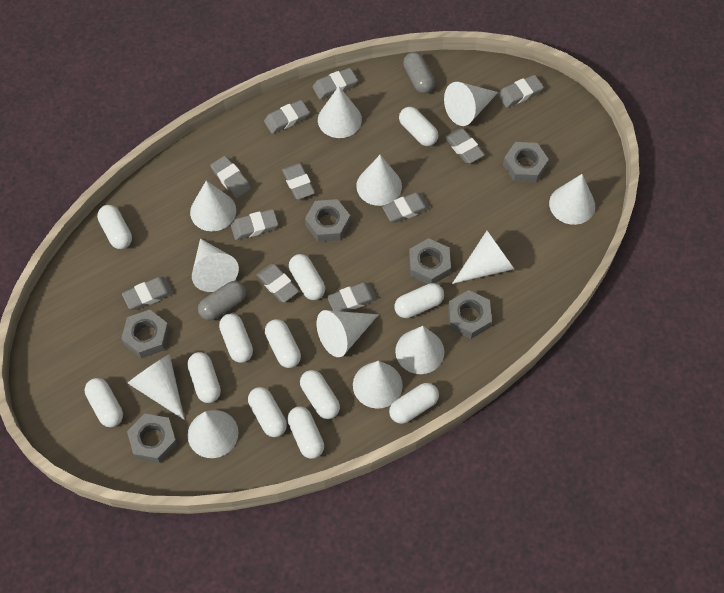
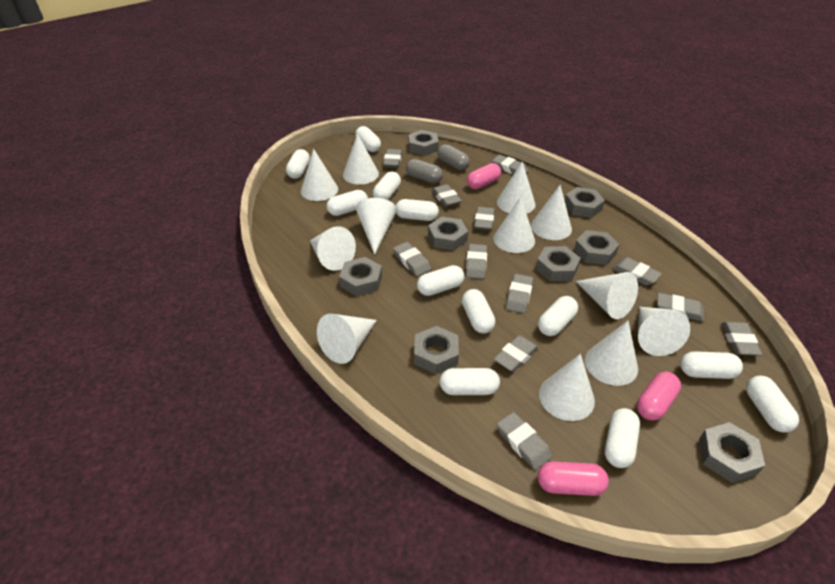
grey eraser: 11 -> 12
grey nut: 6 -> 8
pink capsule: 0 -> 3

